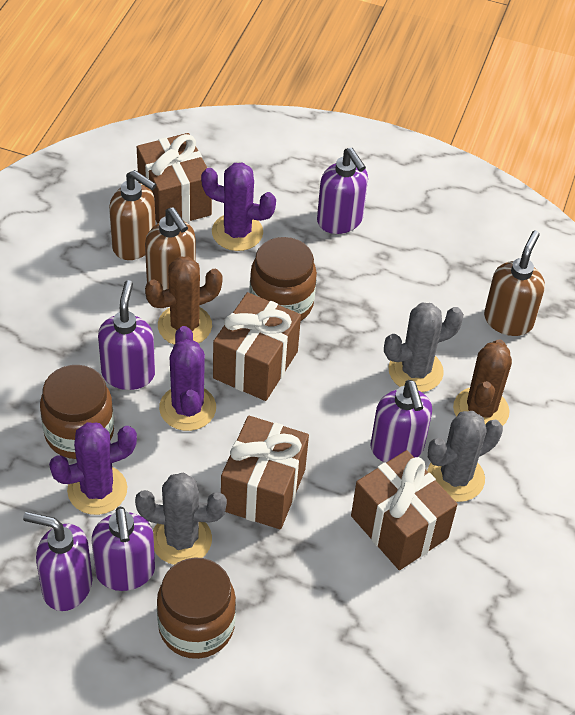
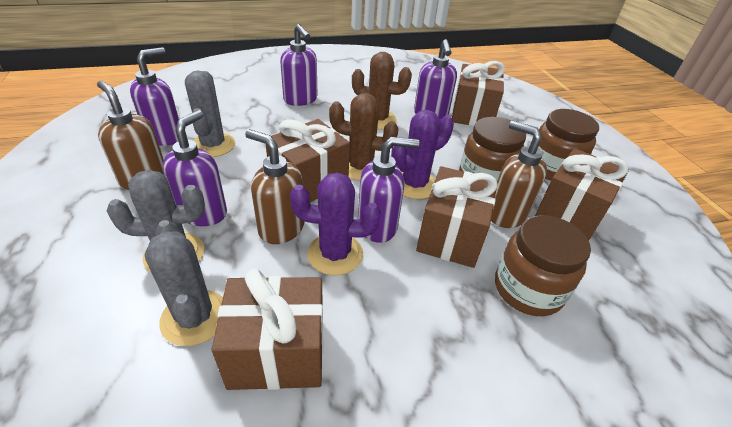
brown gift: 4 -> 5
purple cactus: 3 -> 2

